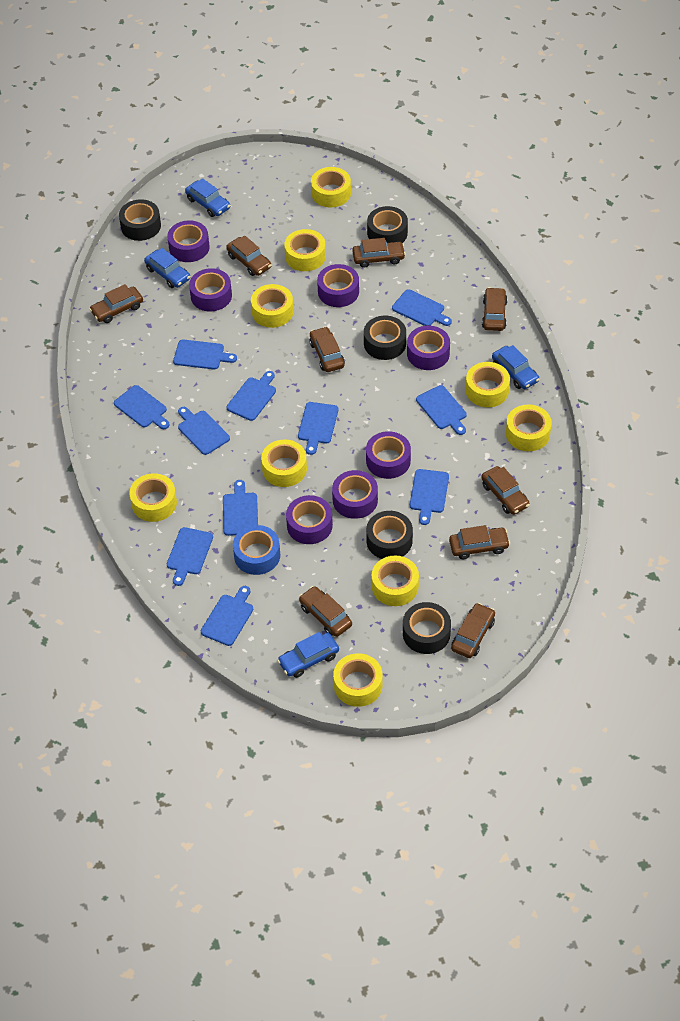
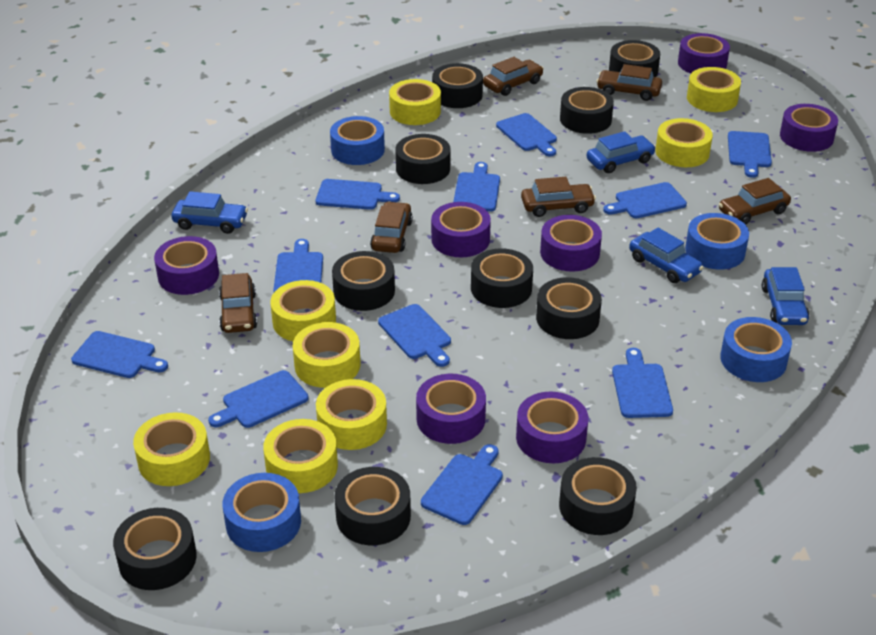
black tape: 5 -> 10
blue tape: 1 -> 4
brown car: 9 -> 6
yellow tape: 9 -> 8

